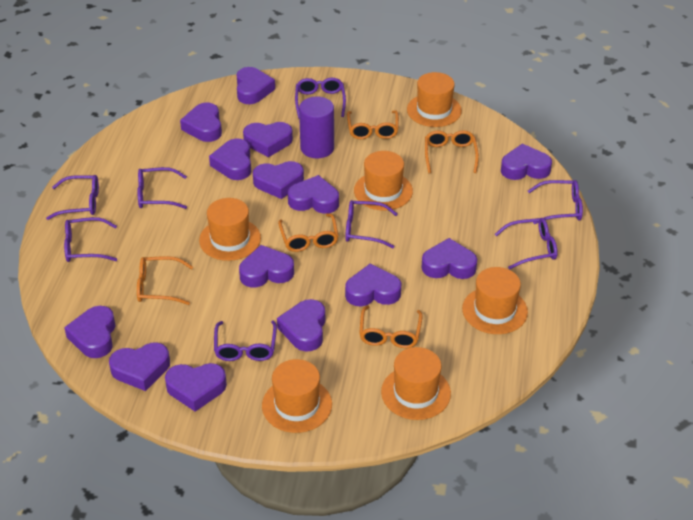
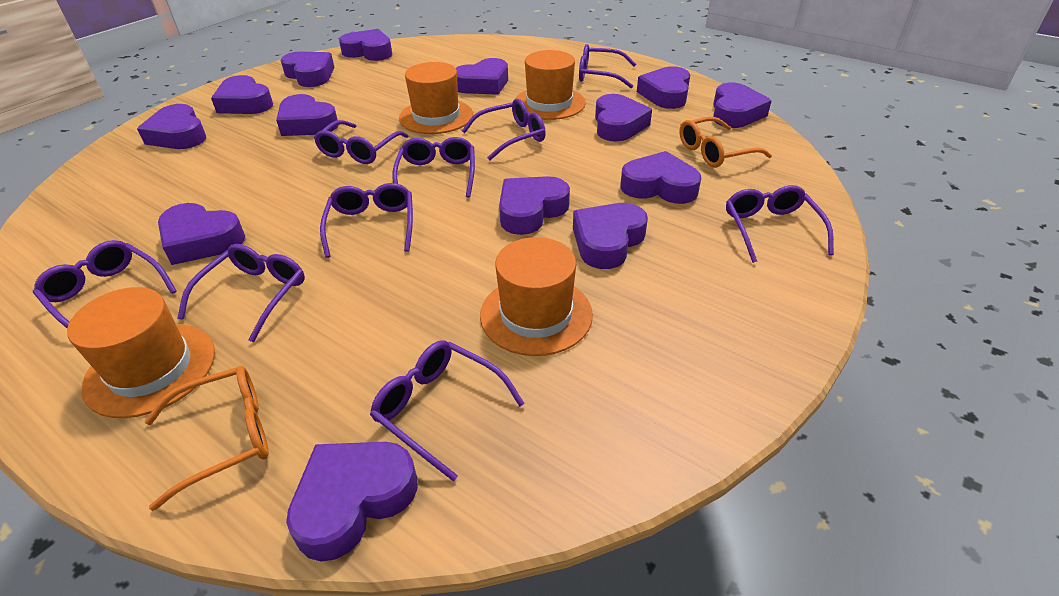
orange glasses: 5 -> 2
orange hat: 6 -> 4
purple cylinder: 1 -> 0
purple glasses: 8 -> 9

